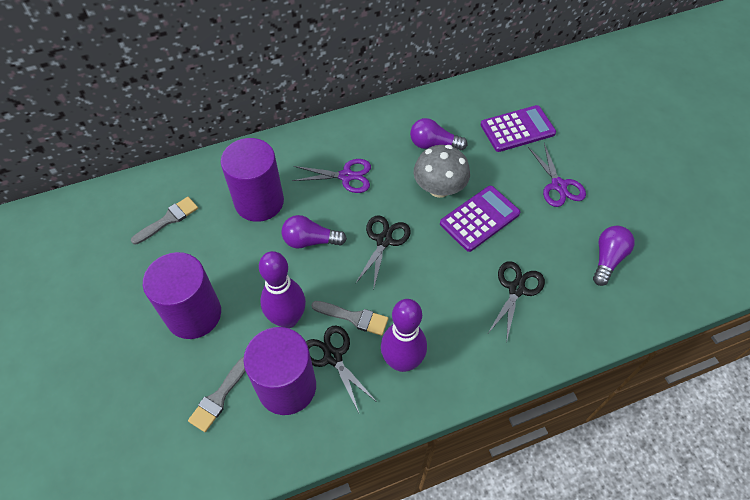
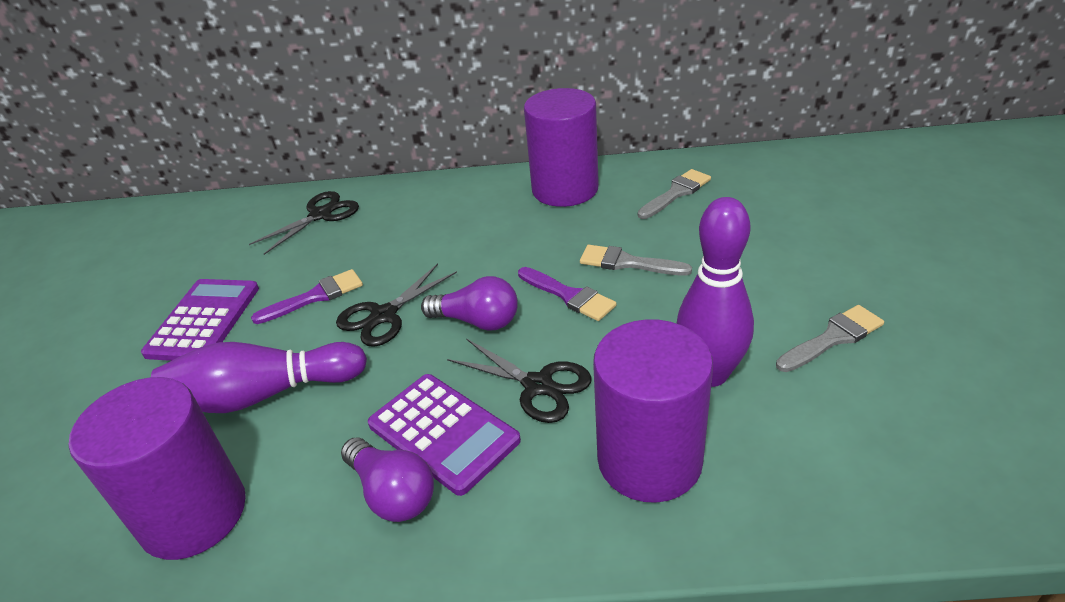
grey mushroom: 1 -> 0
purple brush: 0 -> 2
purple light bulb: 3 -> 2
purple scissors: 2 -> 0

